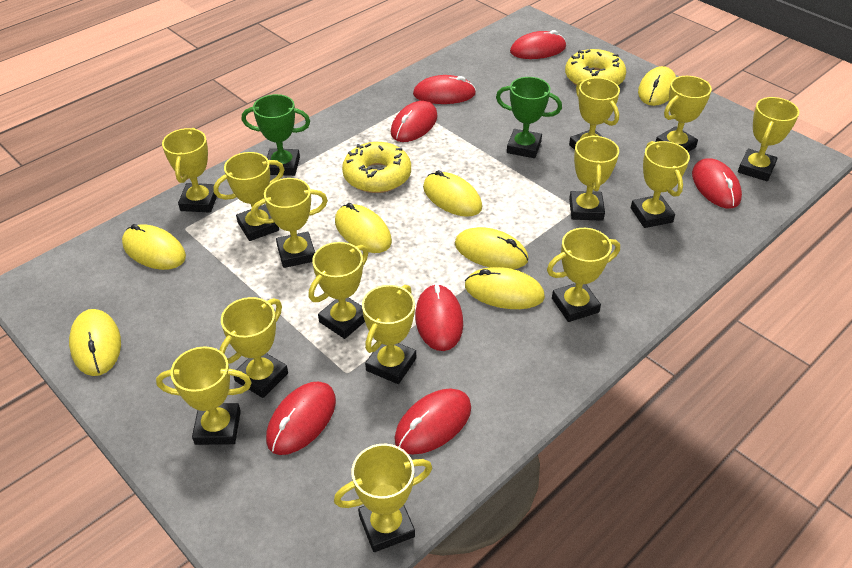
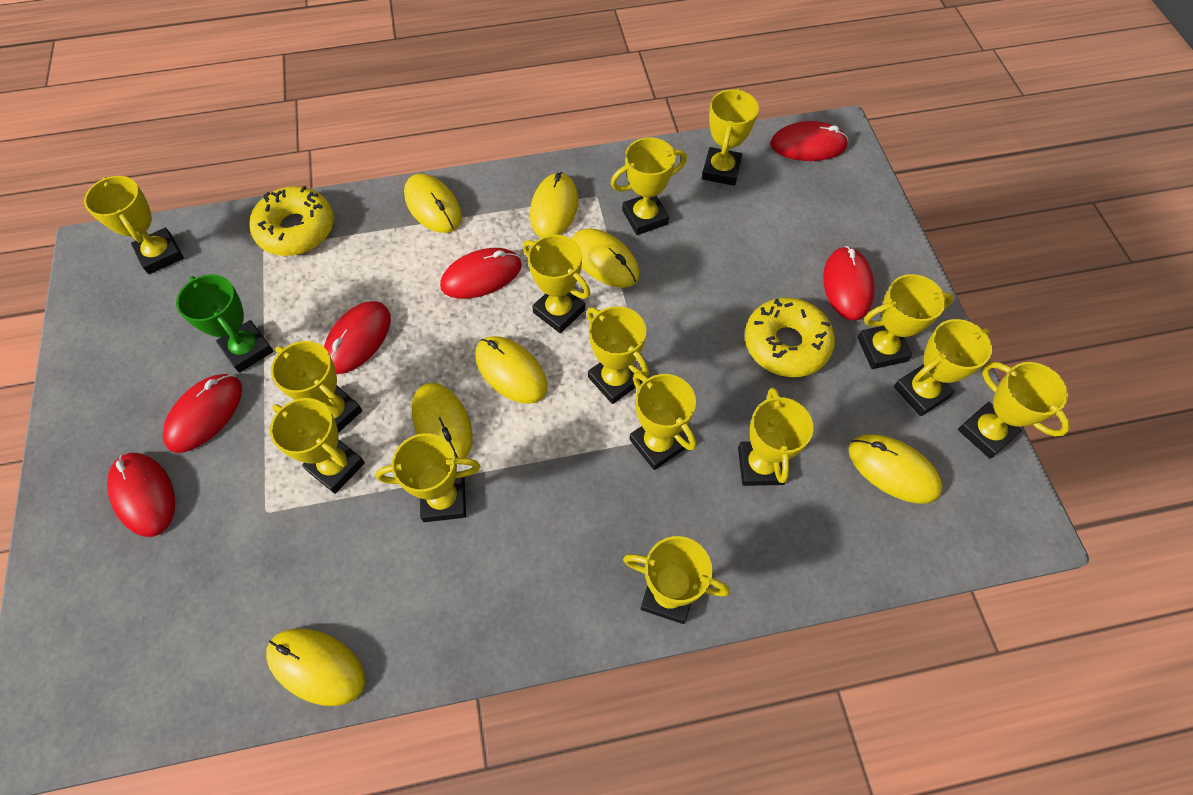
green trophy: 2 -> 1
red mouse: 7 -> 6

